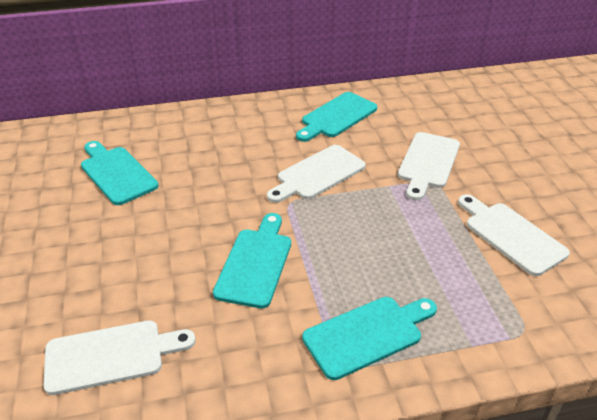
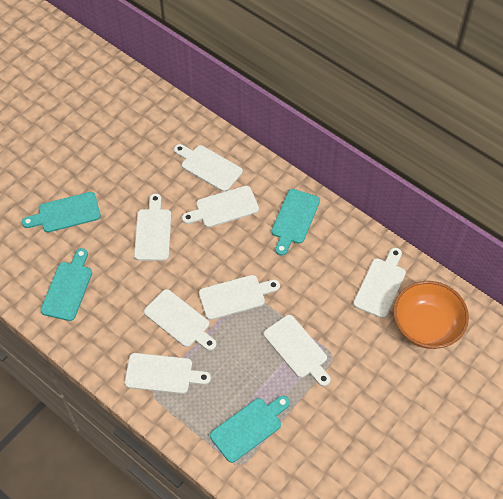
orange bowl: 0 -> 1
white cutting board: 4 -> 8

